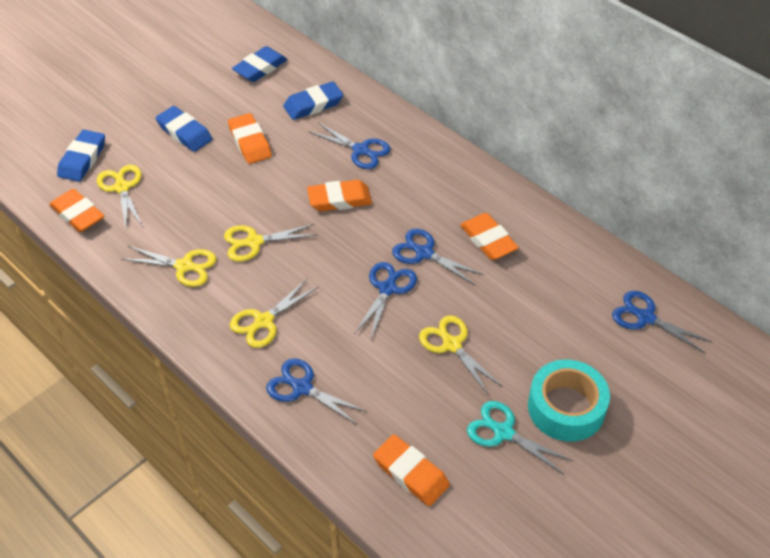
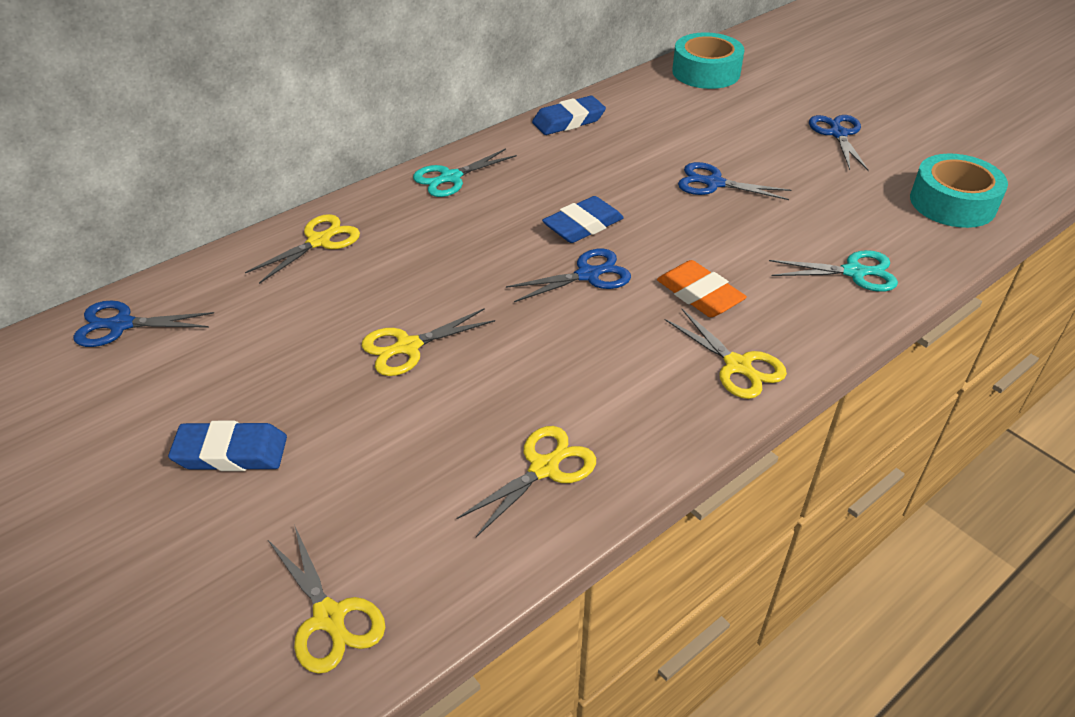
blue eraser: 4 -> 3
blue scissors: 5 -> 4
orange eraser: 5 -> 1
turquoise scissors: 1 -> 2
turquoise tape: 1 -> 2

